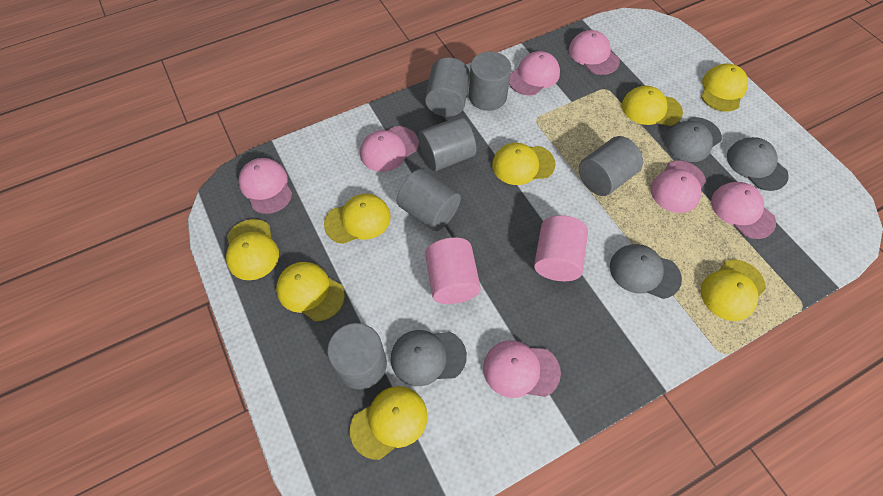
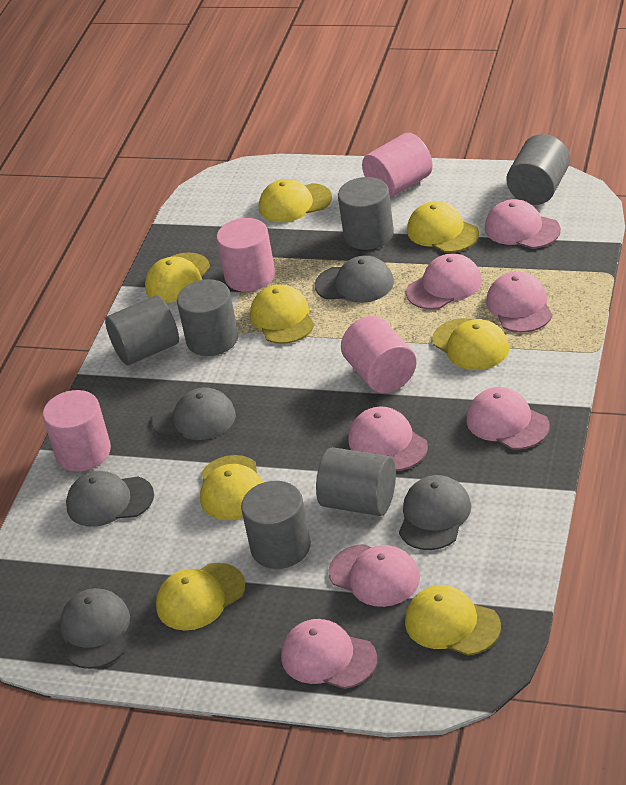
grey cap: 4 -> 5
pink cylinder: 2 -> 4

